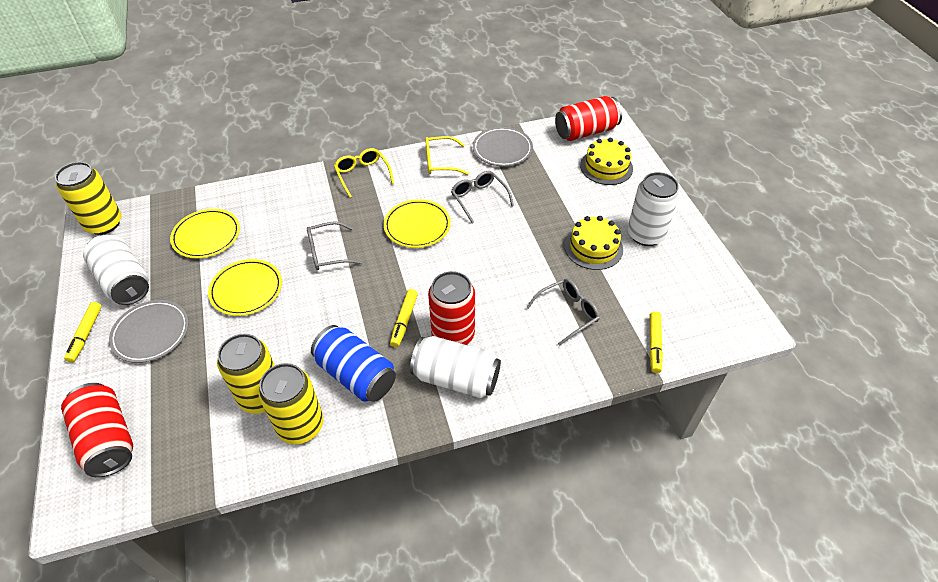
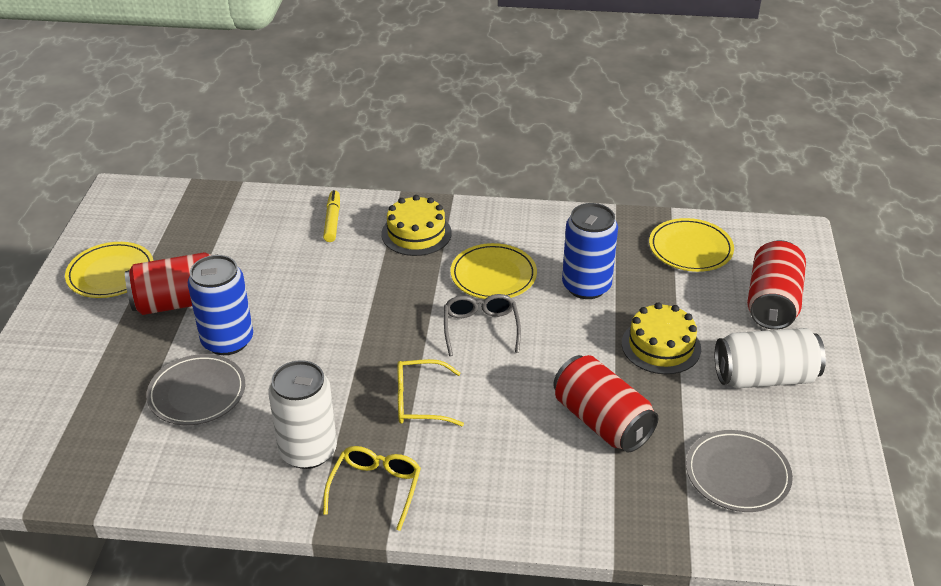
blue can: 1 -> 2
grey glasses: 3 -> 1
white can: 3 -> 2
yellow can: 3 -> 0
yellow marker: 3 -> 1

